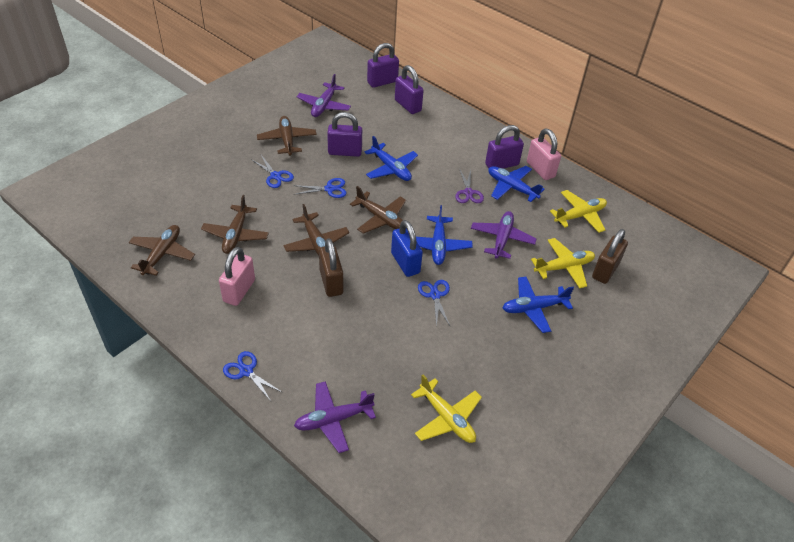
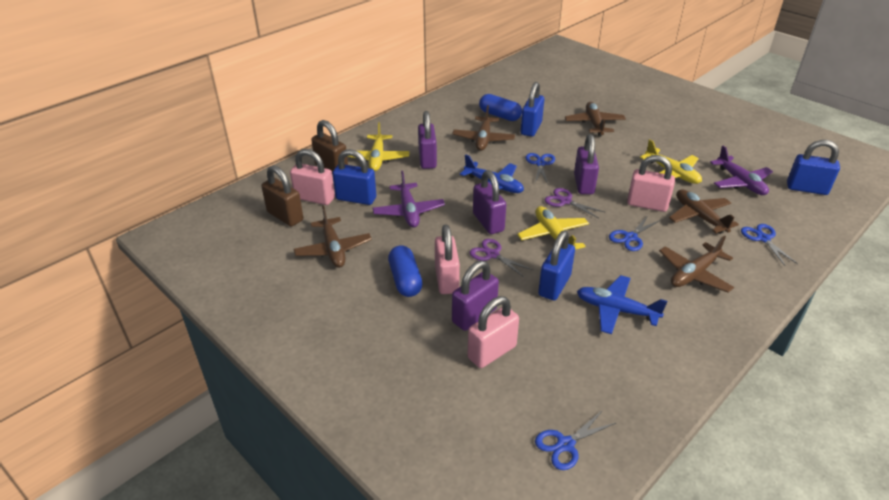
blue capsule: 0 -> 2
blue padlock: 1 -> 4
blue plane: 4 -> 2
pink padlock: 2 -> 4
purple plane: 3 -> 2
purple scissors: 1 -> 2

